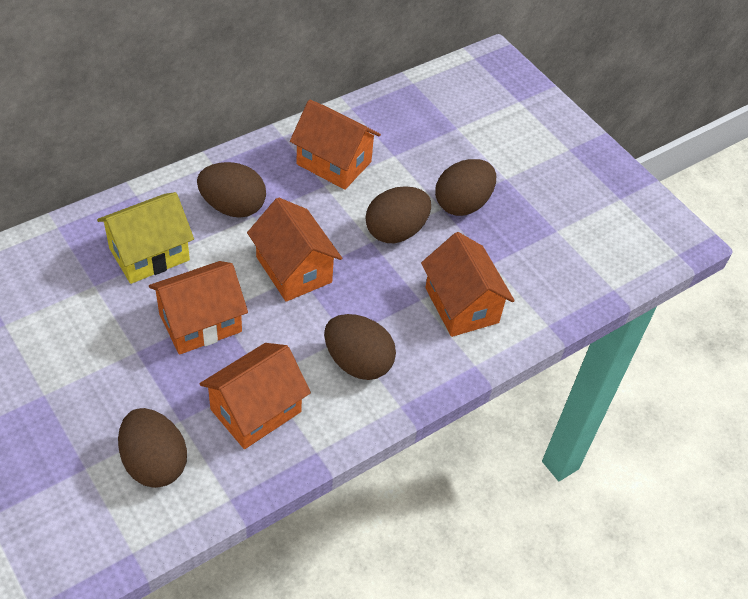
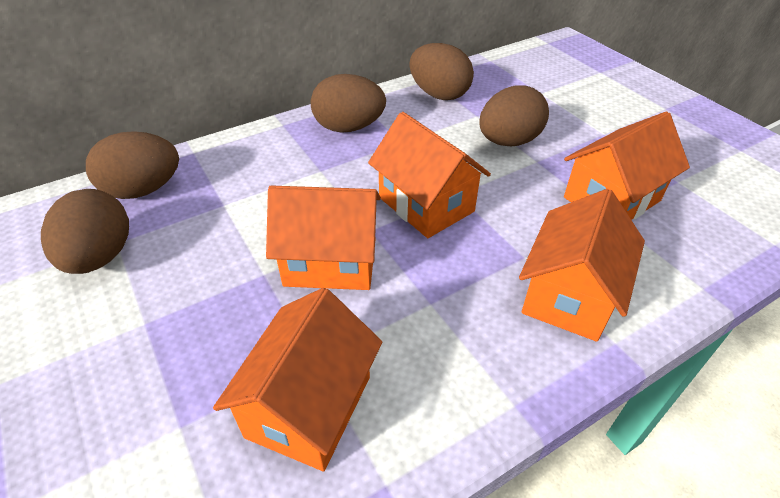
yellow house: 1 -> 0

